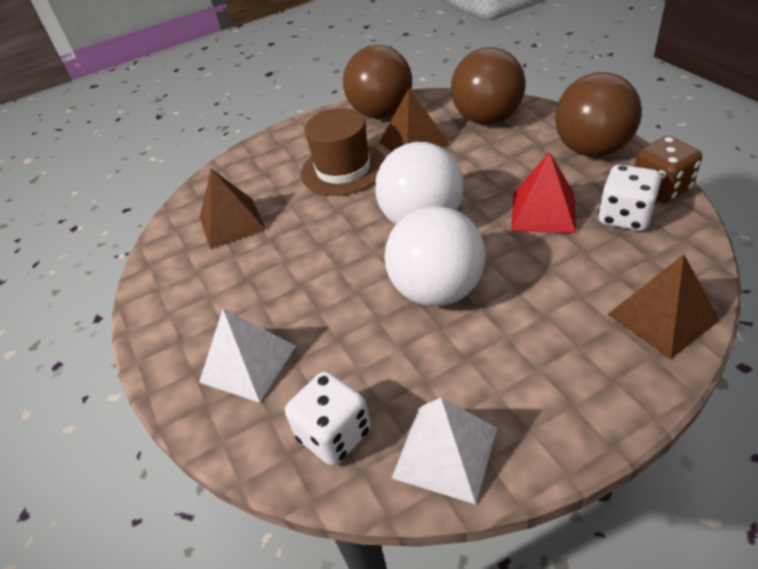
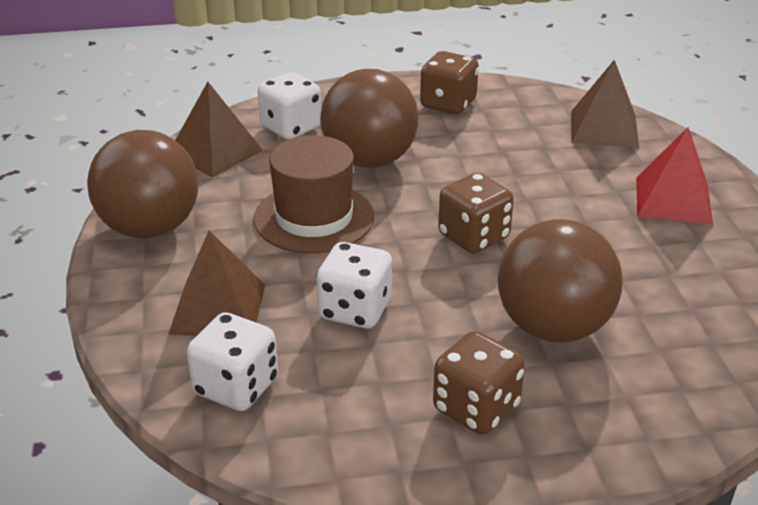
brown dice: 1 -> 3
white ball: 2 -> 0
white dice: 2 -> 3
white pyramid: 2 -> 0

